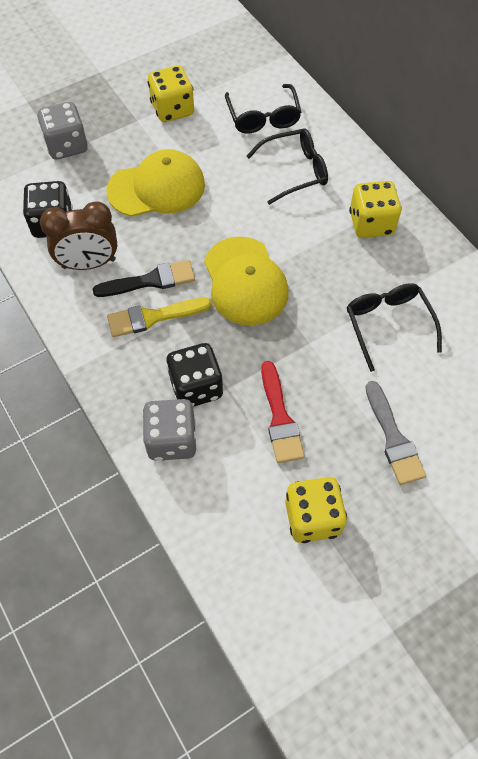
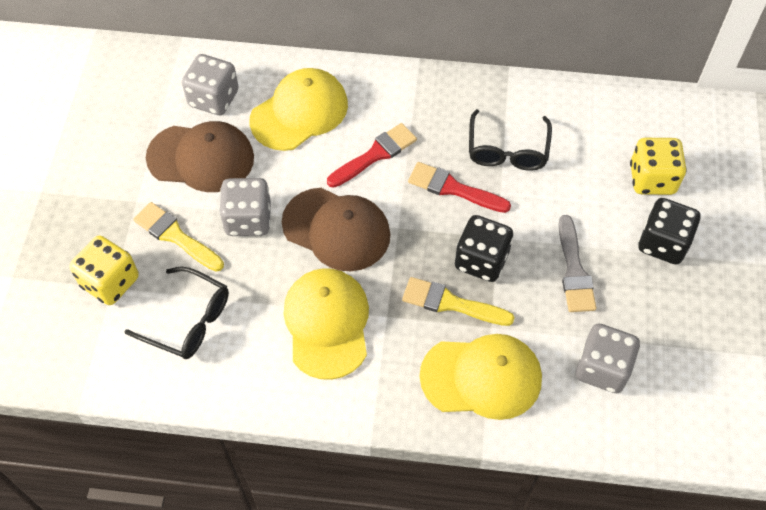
black brush: 1 -> 0
black glasses: 3 -> 2
brown cap: 0 -> 2
brown clock: 1 -> 0
grey dice: 2 -> 3
red brush: 1 -> 2
yellow brush: 1 -> 2
yellow cap: 2 -> 3
yellow dice: 3 -> 2

